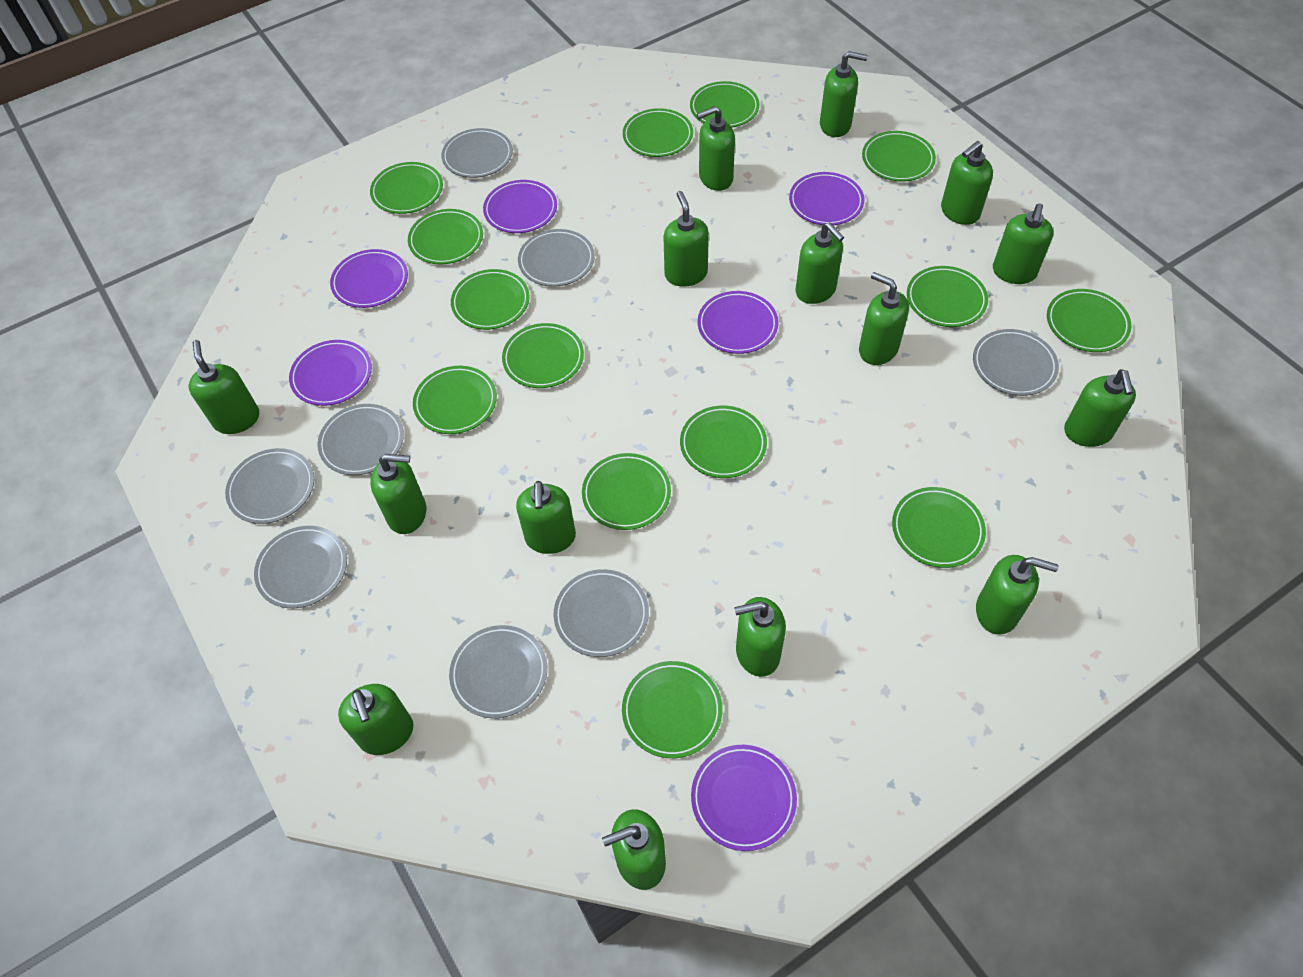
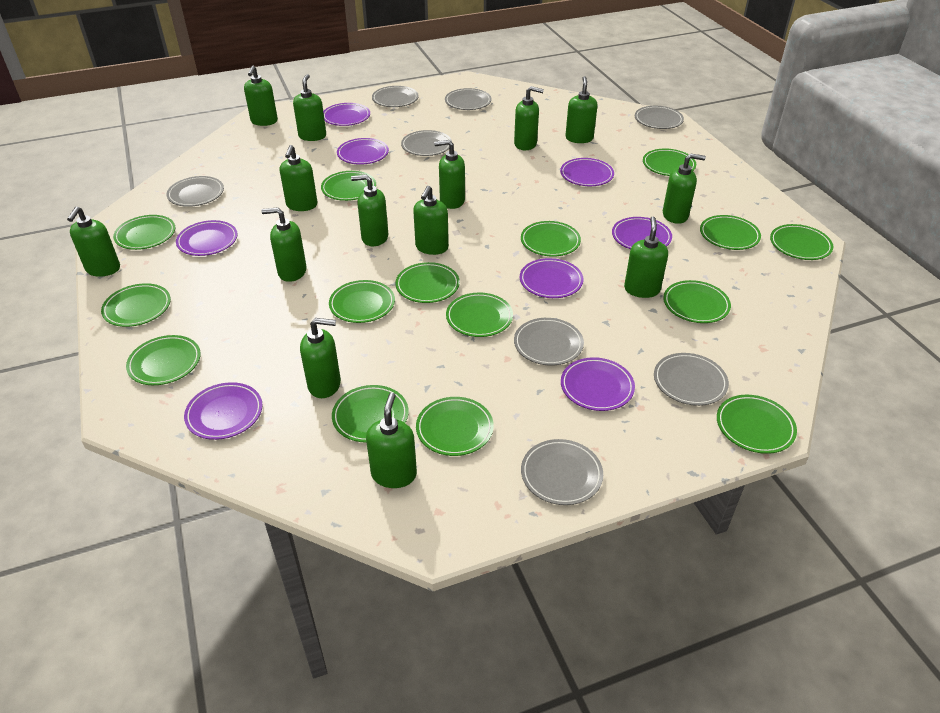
green plate: 14 -> 15
green soap dispenser: 15 -> 14
purple plate: 6 -> 8

